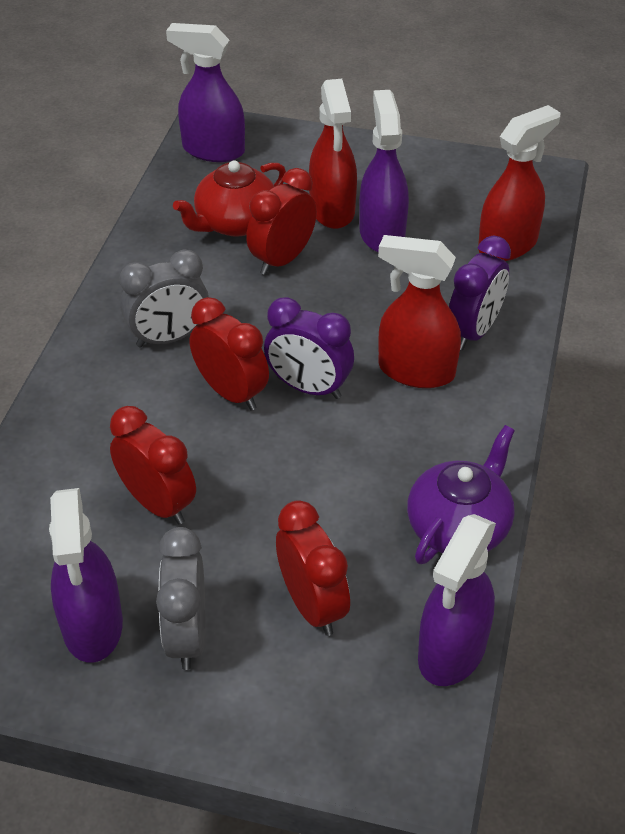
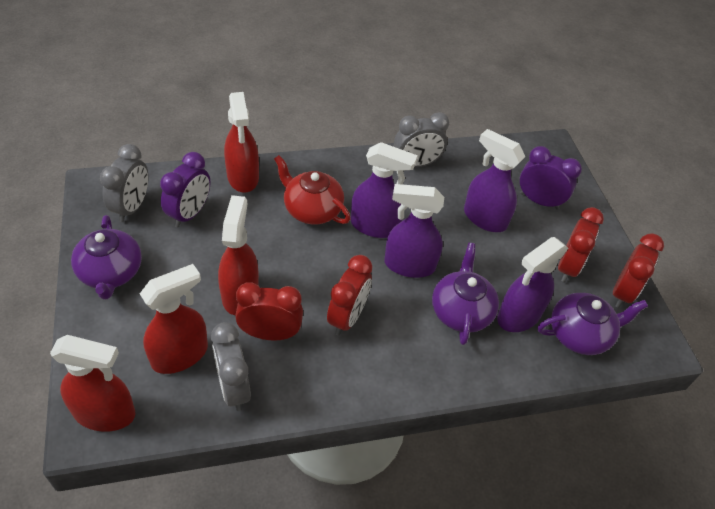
grey clock: 2 -> 3
purple teapot: 1 -> 3
red spray bottle: 3 -> 4

